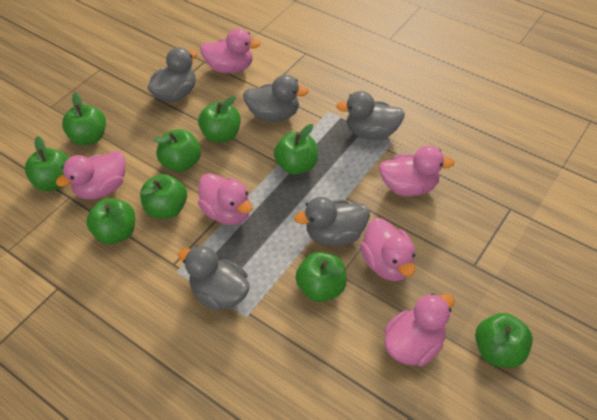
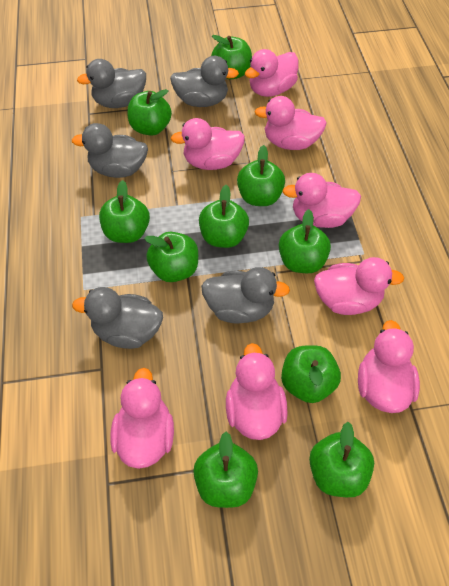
green apple: 9 -> 10
pink duck: 6 -> 8

